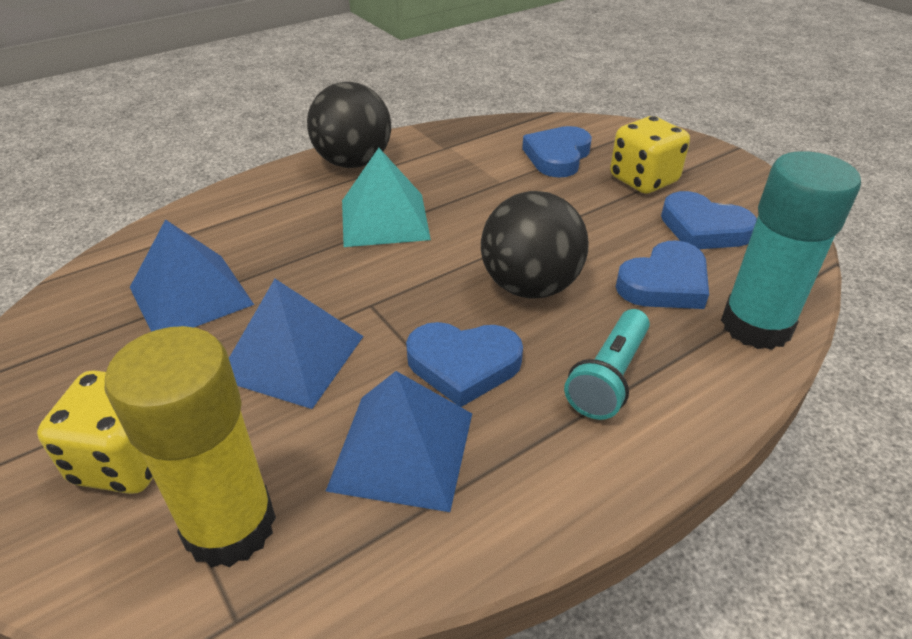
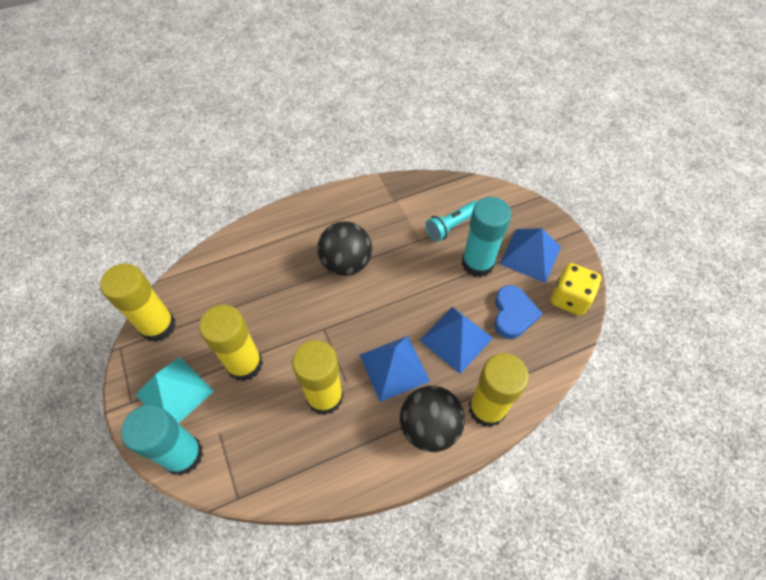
blue heart: 4 -> 1
turquoise glue stick: 1 -> 2
yellow dice: 2 -> 1
yellow glue stick: 1 -> 4

